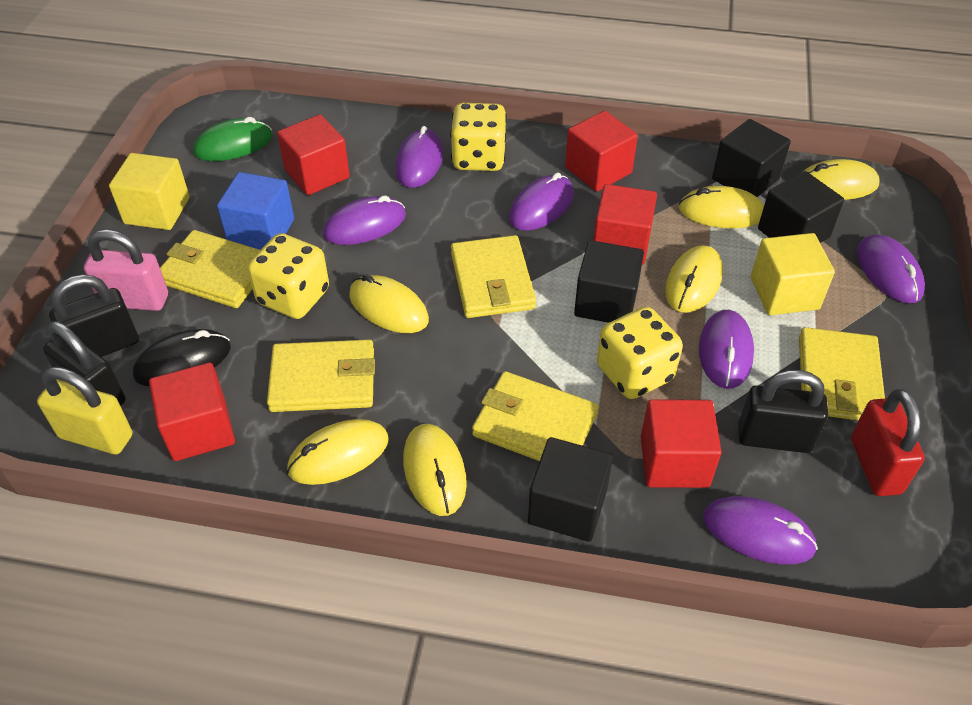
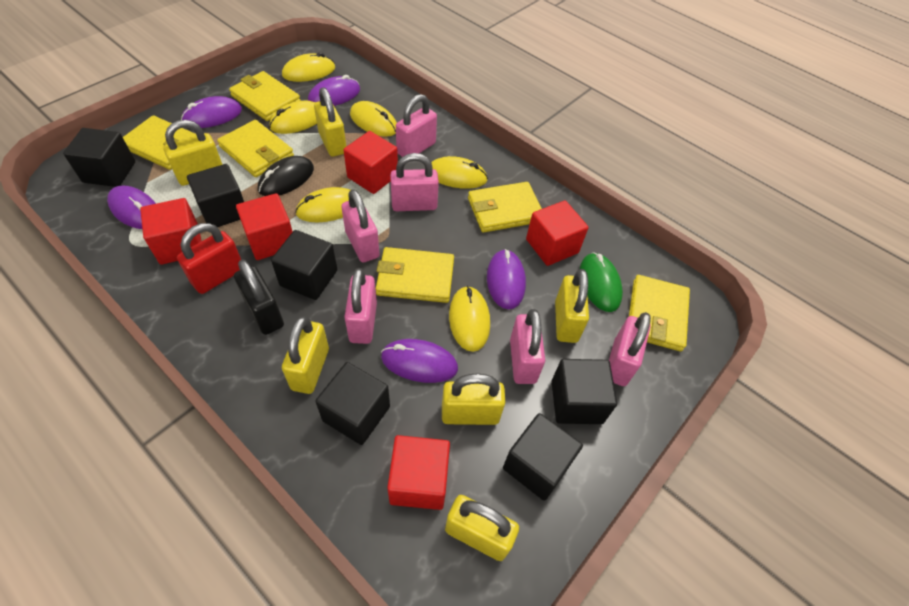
black cube: 4 -> 6
black padlock: 3 -> 1
blue cube: 1 -> 0
pink padlock: 1 -> 6
purple mouse: 6 -> 5
yellow cube: 2 -> 0
yellow dice: 3 -> 0
yellow padlock: 1 -> 6
yellow wallet: 5 -> 6

